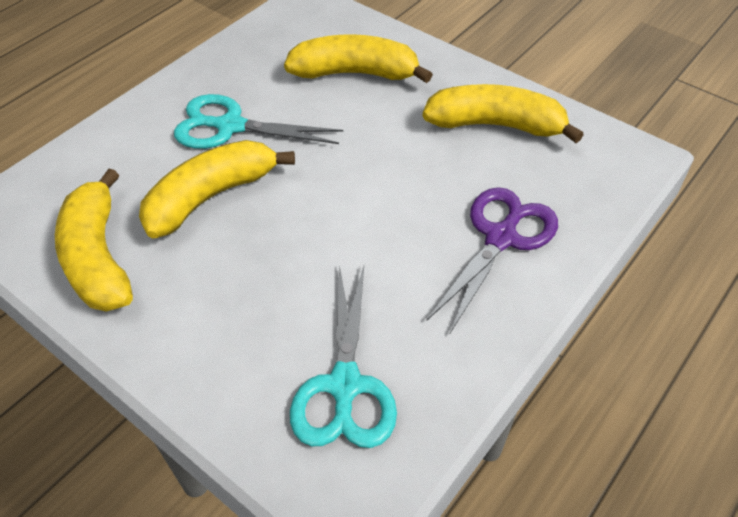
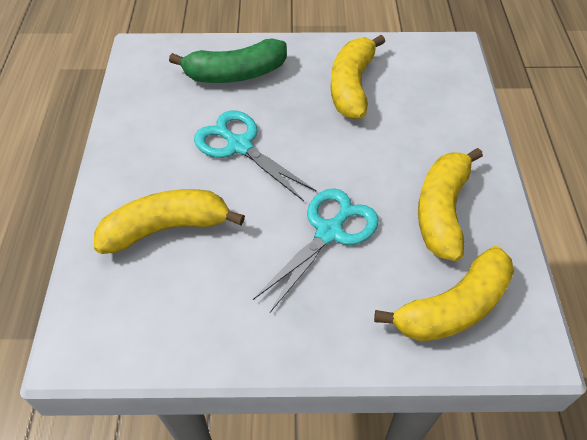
green banana: 0 -> 1
purple scissors: 1 -> 0

